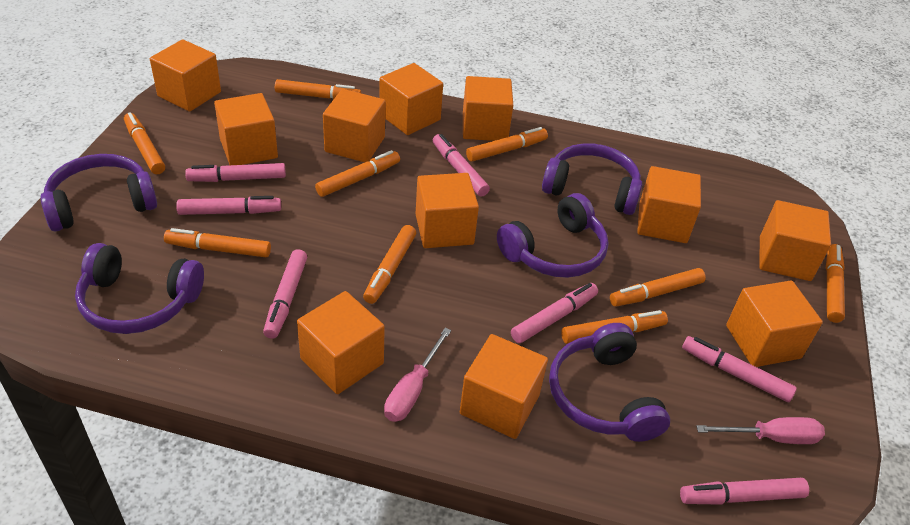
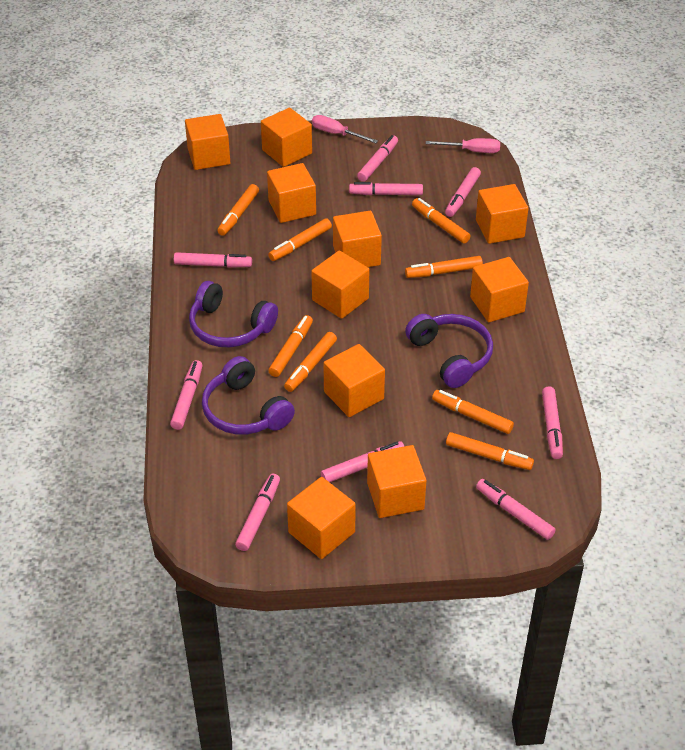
orange cube: 11 -> 10
orange marker: 9 -> 8
pink marker: 7 -> 9
purple headphones: 5 -> 3

